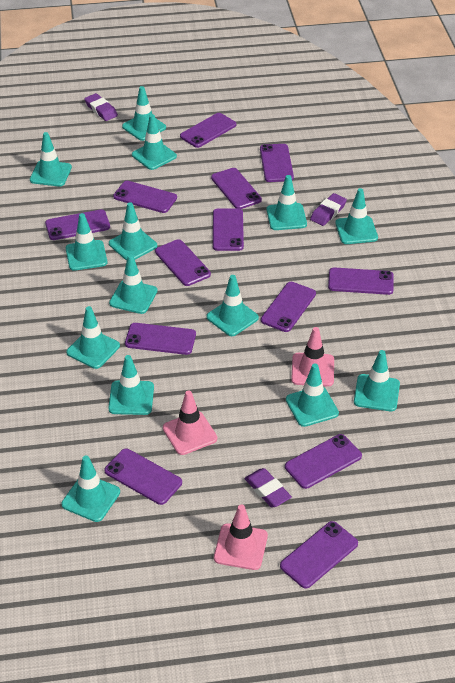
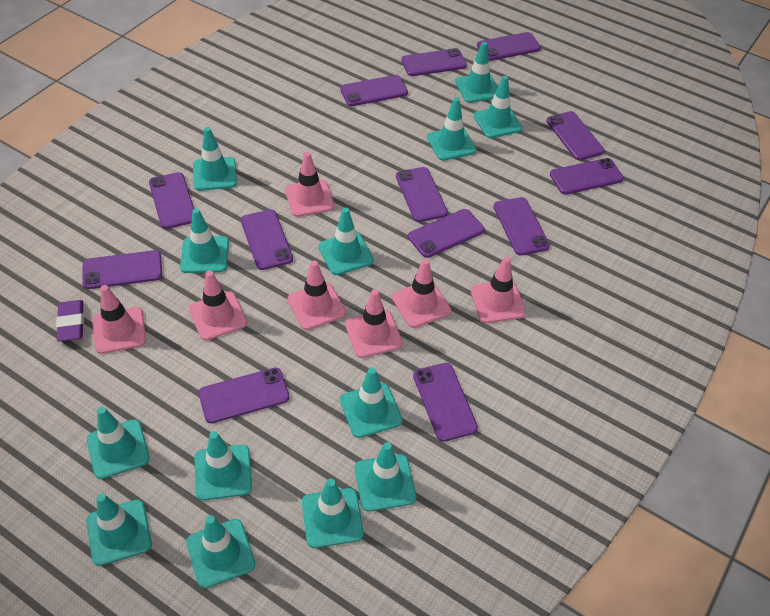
pink traffic cone: 3 -> 7
purple eraser: 3 -> 1
turquoise traffic cone: 14 -> 13

